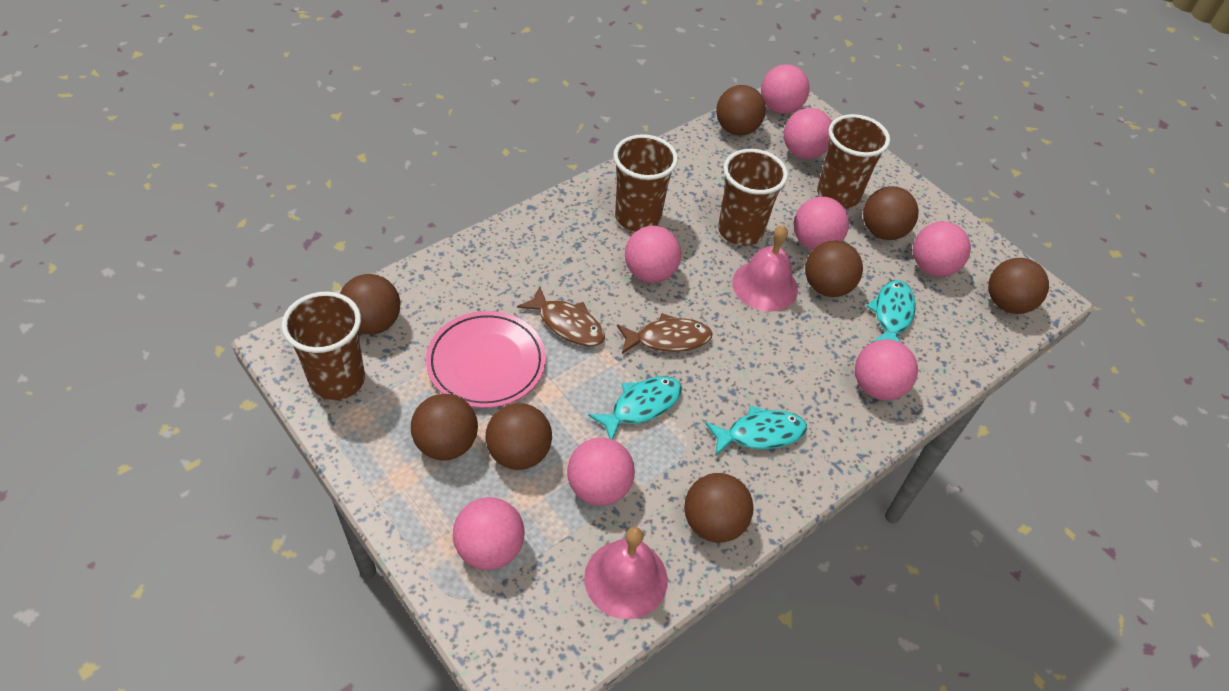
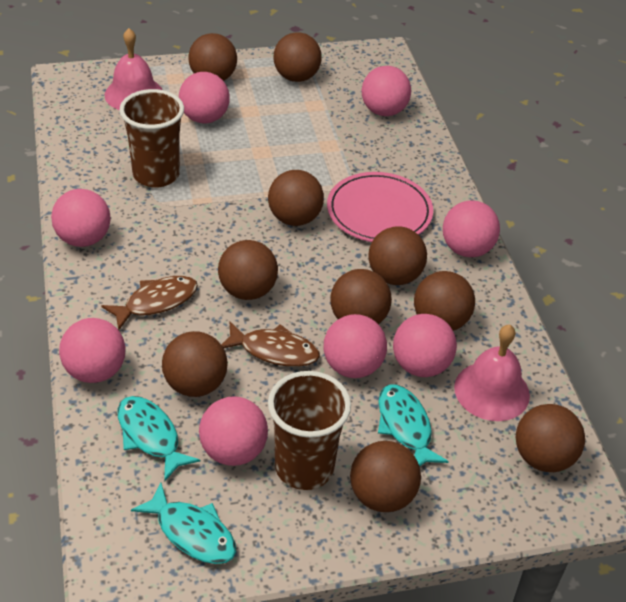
brown ball: 8 -> 10
brown cup: 4 -> 2

